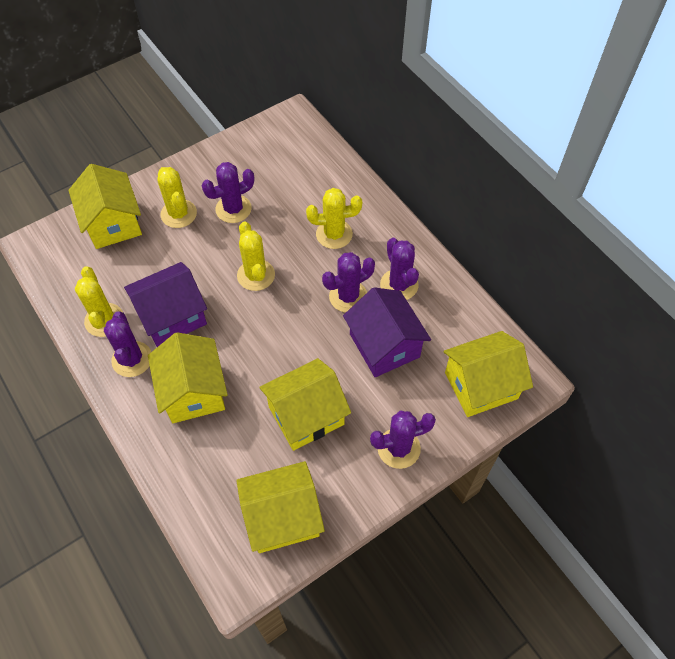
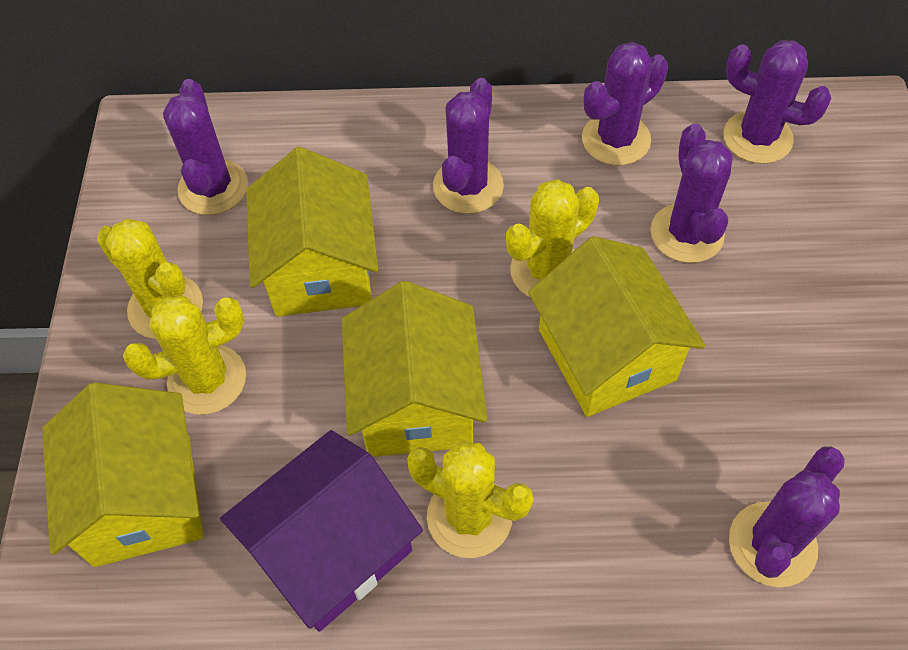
purple cactus: 5 -> 6
purple house: 2 -> 1
yellow house: 5 -> 4

